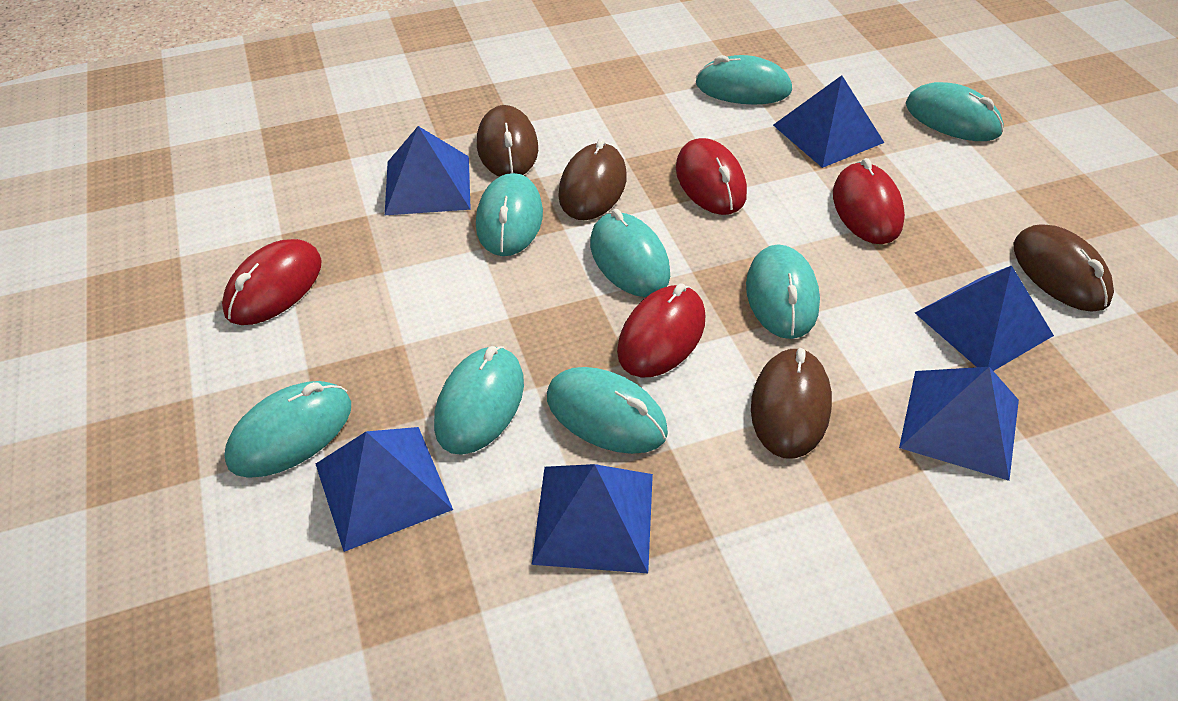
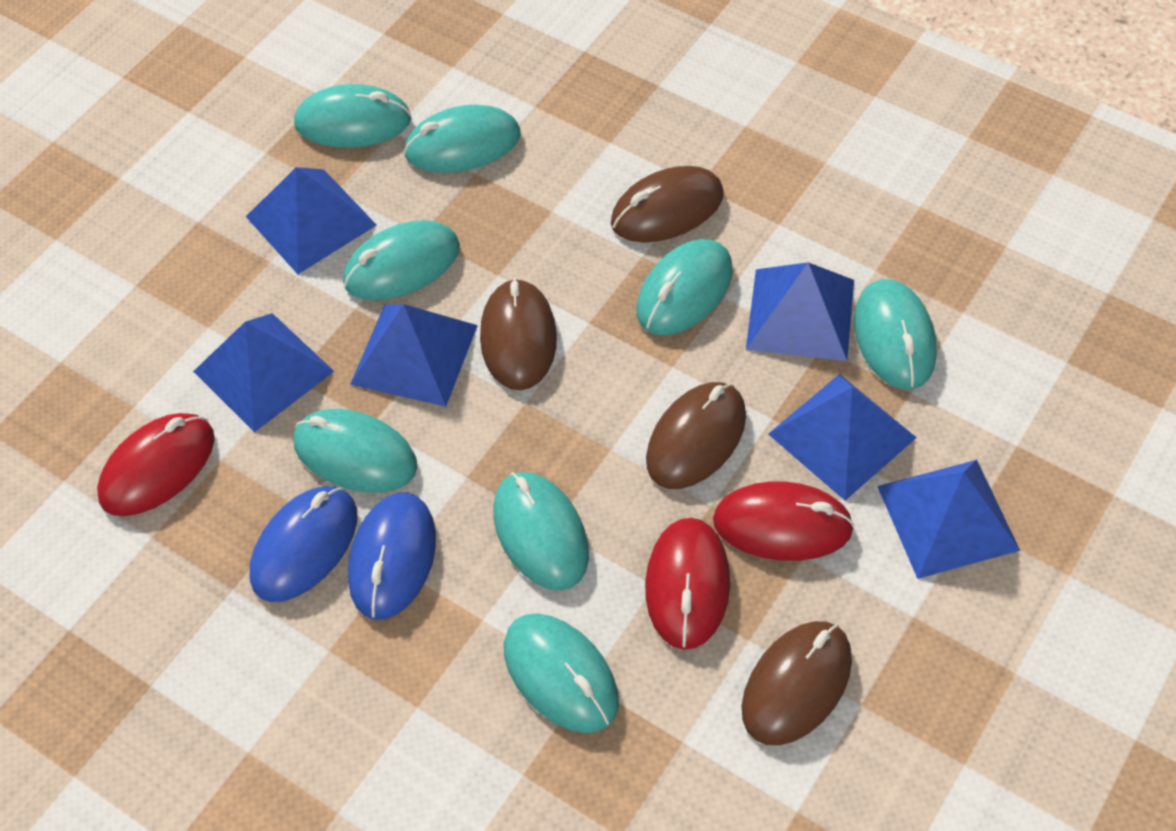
blue mouse: 0 -> 2
red mouse: 4 -> 3

